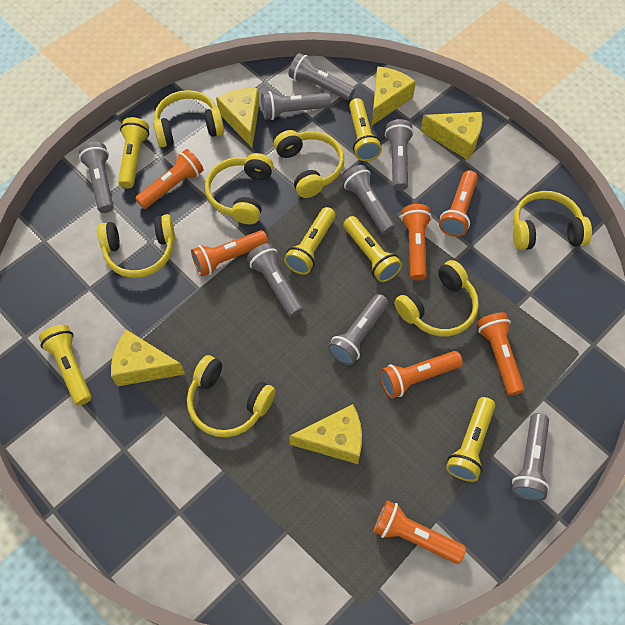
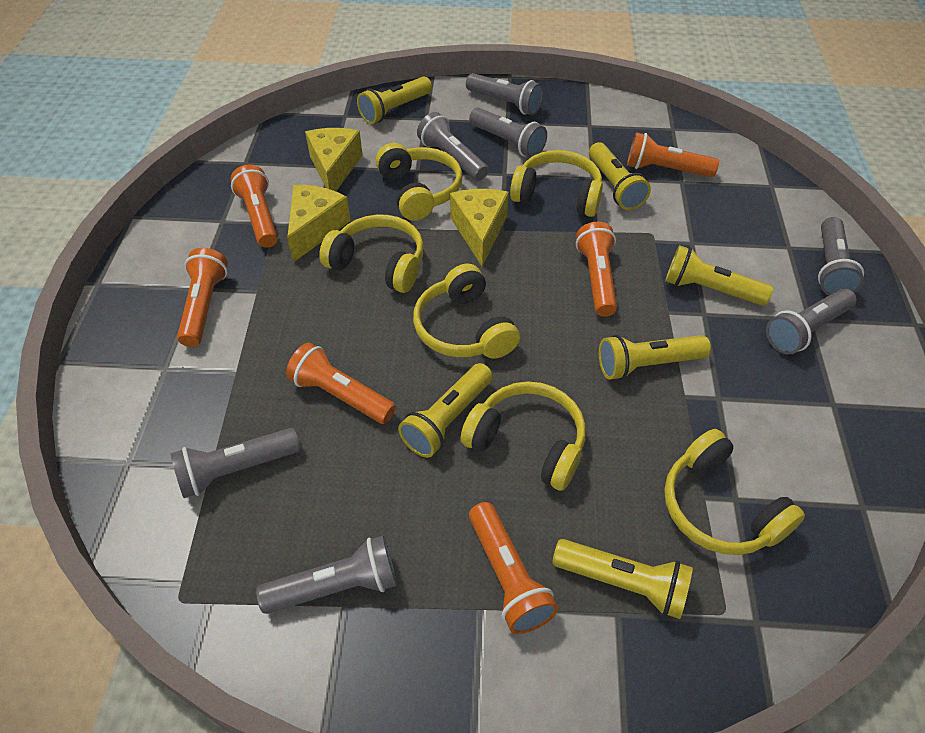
grey flashlight: 8 -> 7
orange flashlight: 7 -> 6
yellow cheese: 5 -> 3
yellow headphones: 7 -> 6

